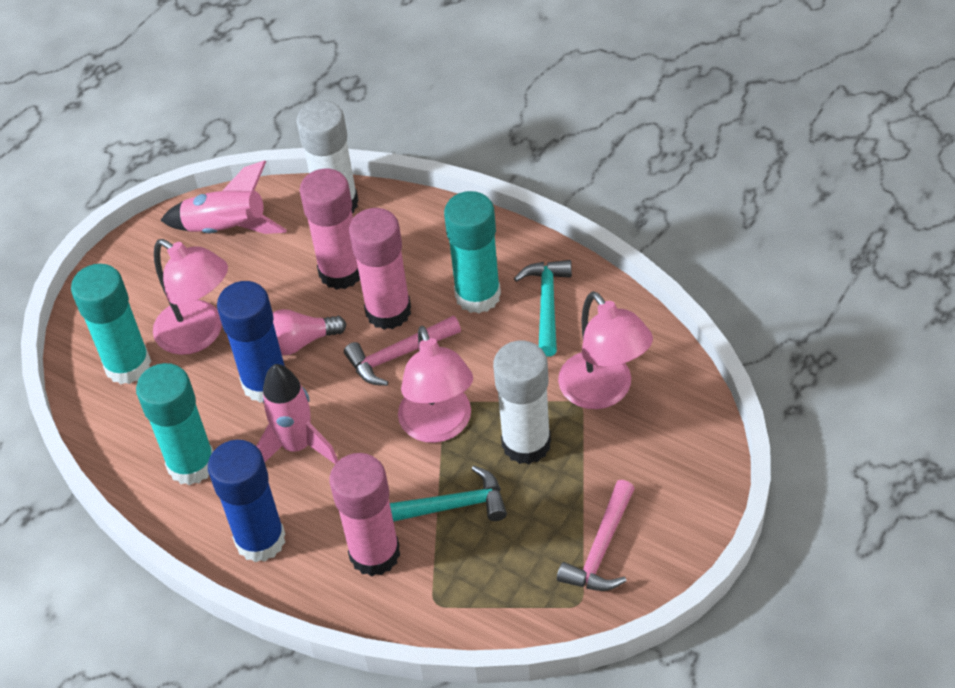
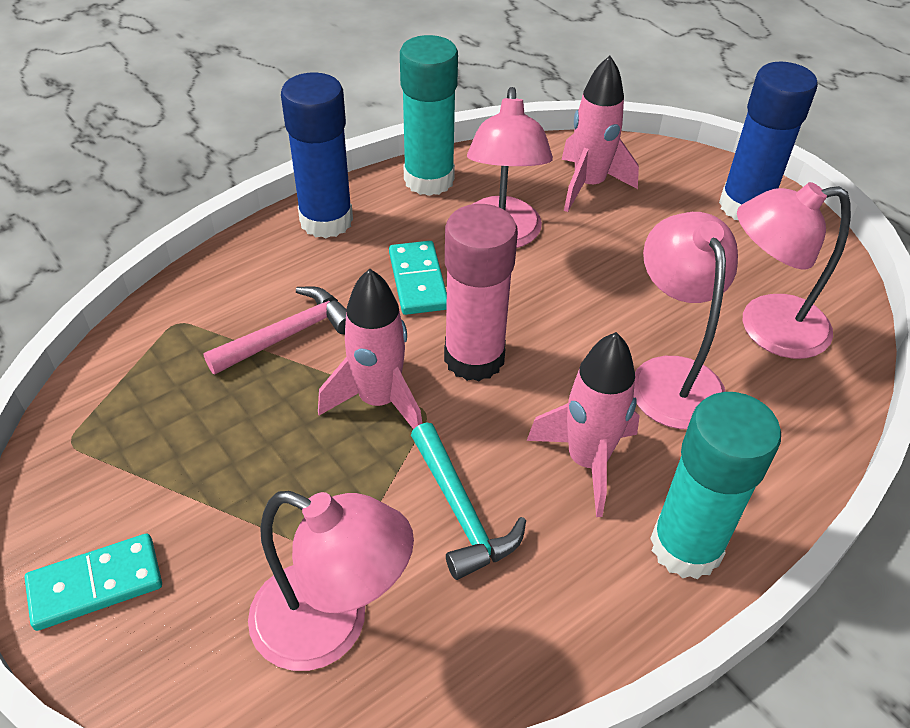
pink glue stick: 3 -> 1
pink hammer: 2 -> 1
pink lamp: 3 -> 4
pink light bulb: 1 -> 0
pink rocket: 2 -> 3
turquoise domino: 0 -> 2
turquoise glue stick: 3 -> 2
turquoise hammer: 2 -> 1
white glue stick: 2 -> 0

